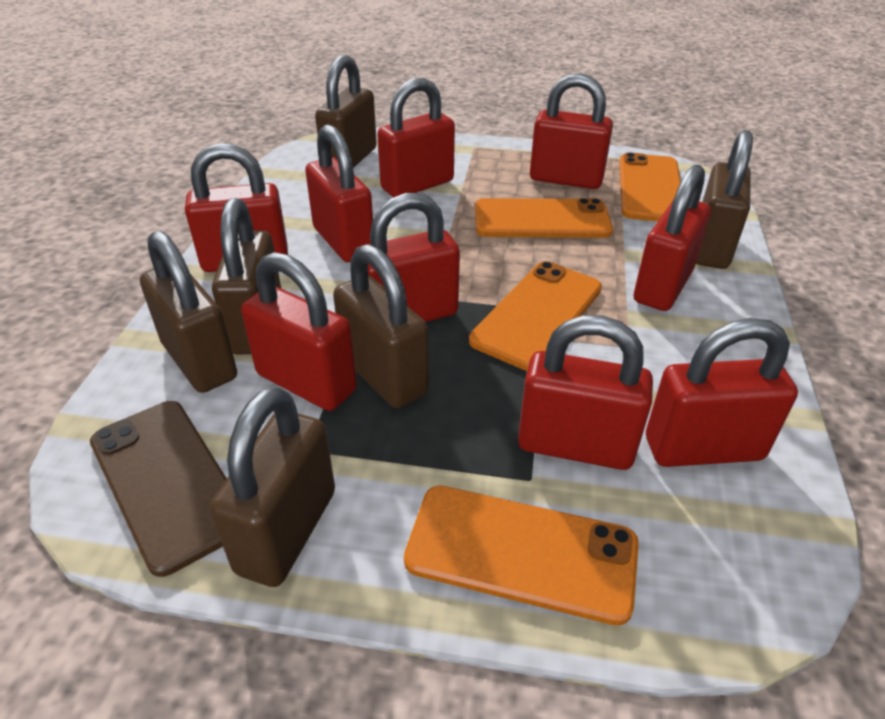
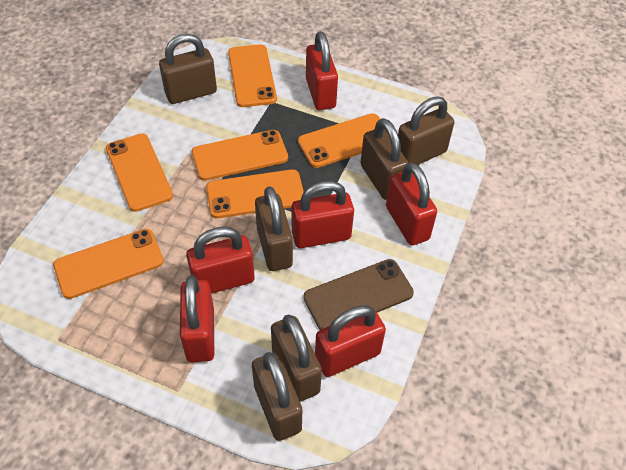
orange phone: 4 -> 6
red padlock: 9 -> 6

